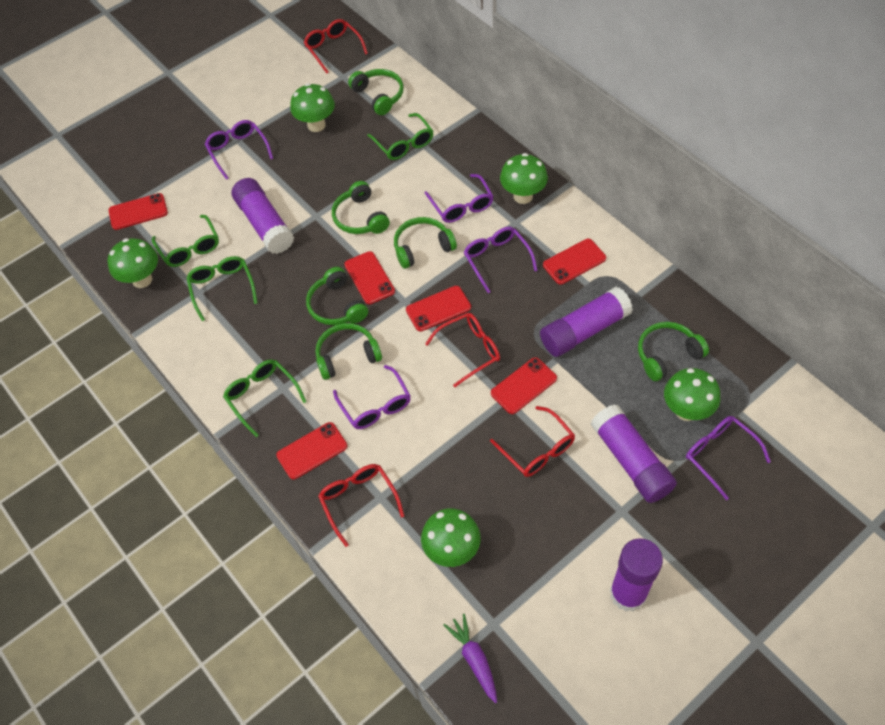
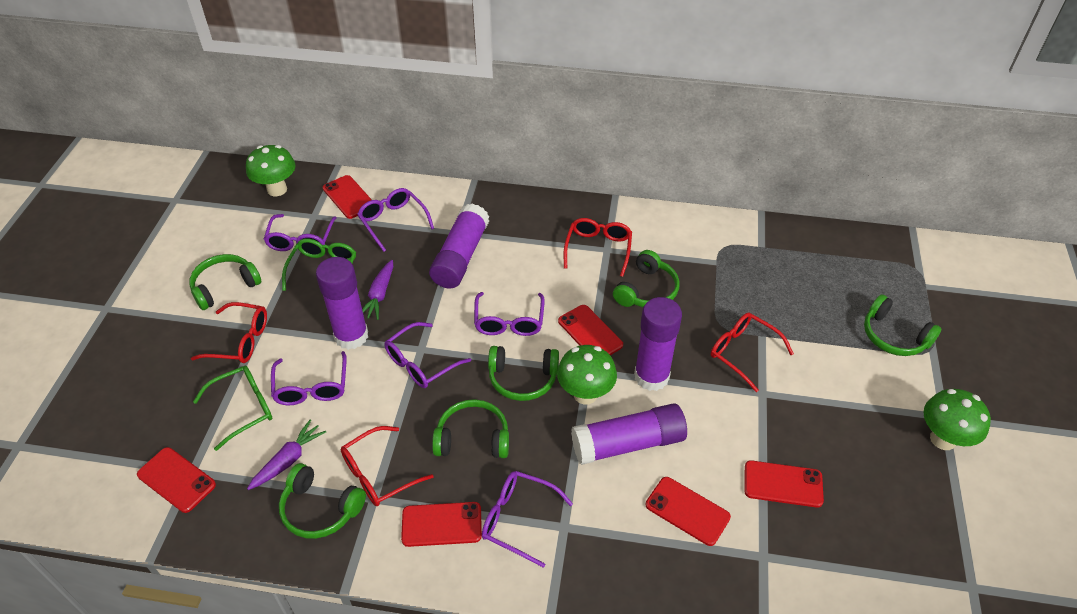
green glasses: 4 -> 2
green mushroom: 5 -> 3
purple carrot: 1 -> 2
purple glasses: 5 -> 6

